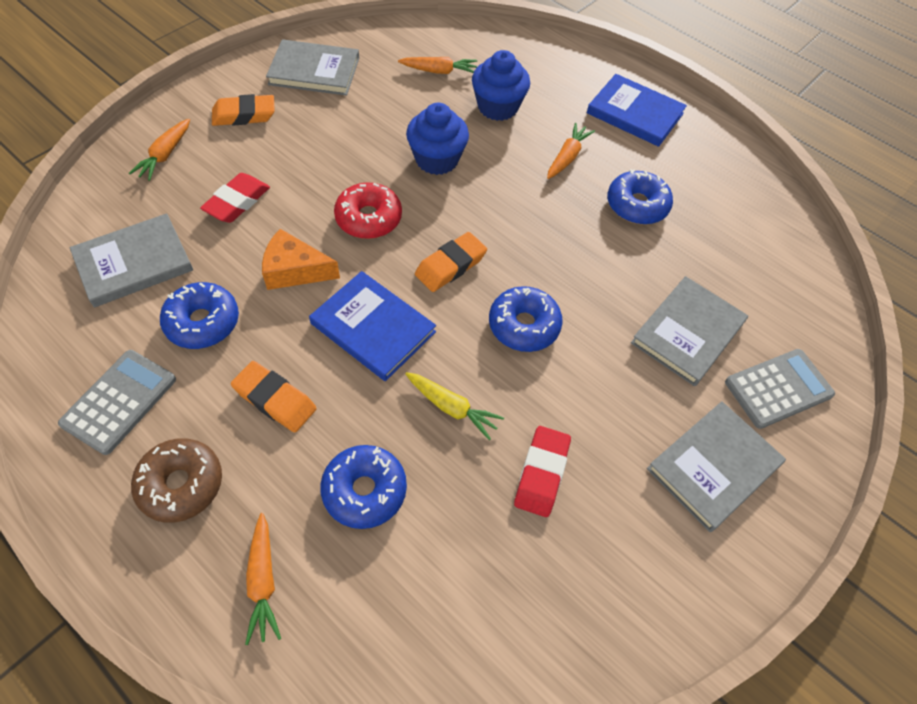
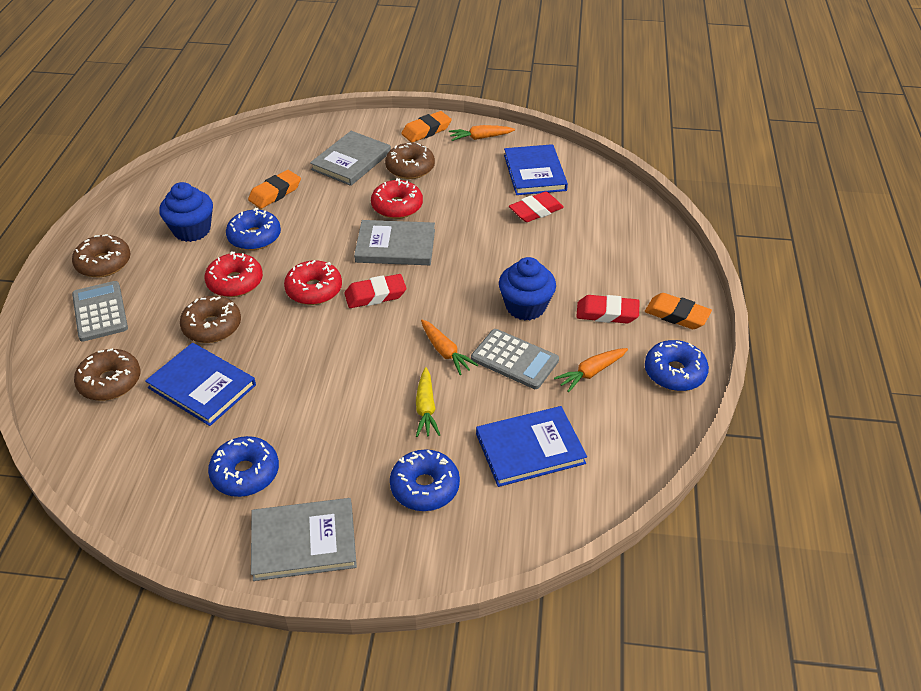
blue book: 2 -> 3
brown donut: 1 -> 4
grey book: 4 -> 3
orange carrot: 4 -> 3
orange cheese: 1 -> 0
red donut: 1 -> 3
red eraser: 2 -> 3

